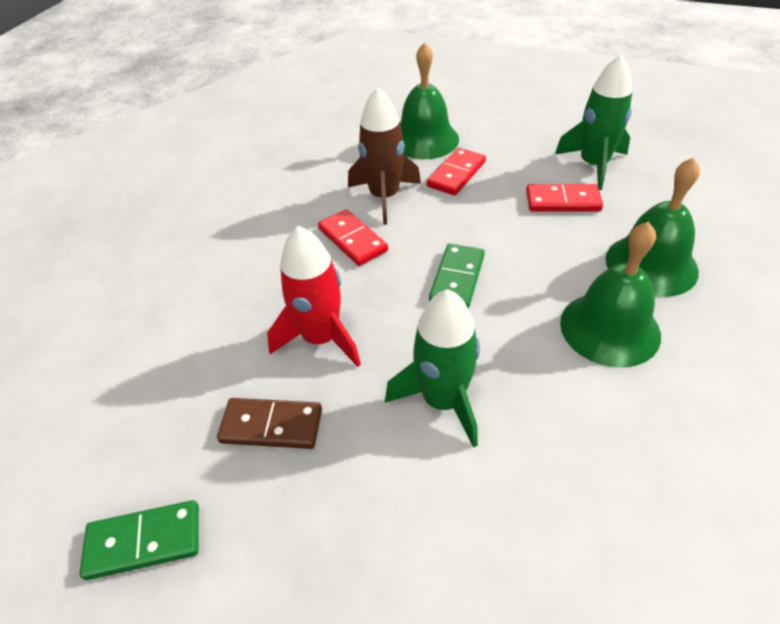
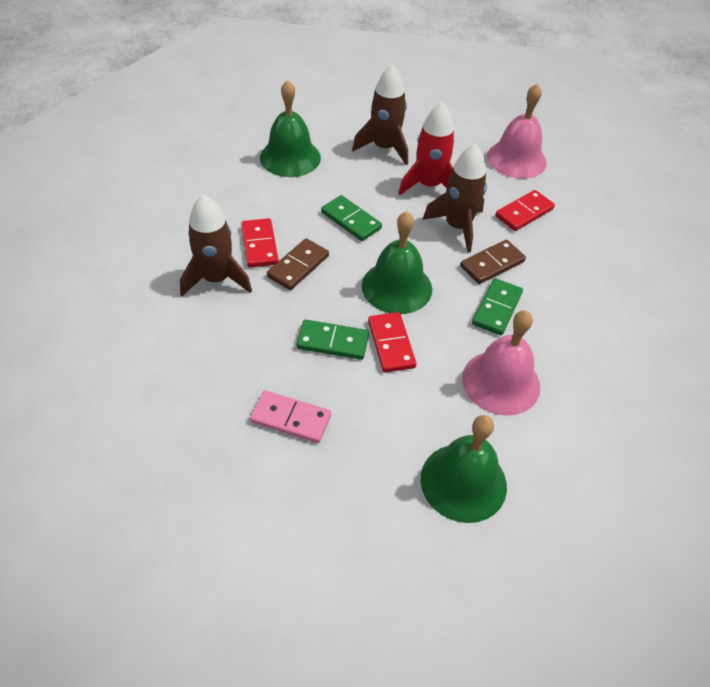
brown domino: 1 -> 2
brown rocket: 1 -> 3
green domino: 2 -> 3
green rocket: 2 -> 0
pink bell: 0 -> 2
pink domino: 0 -> 1

